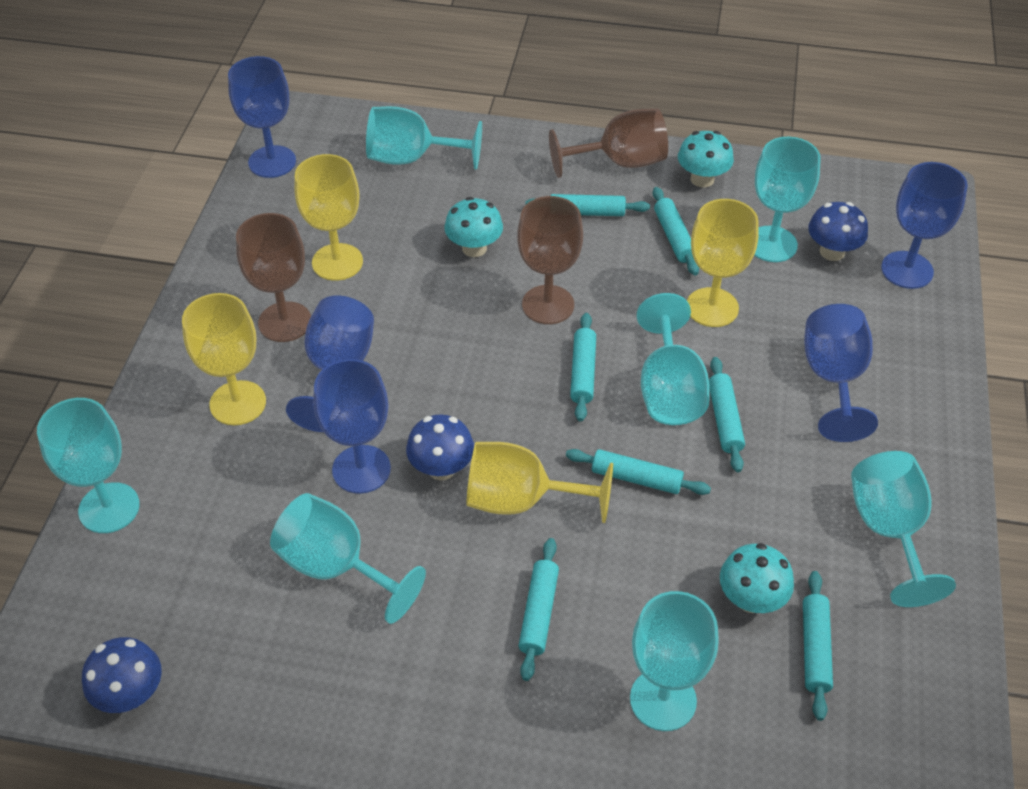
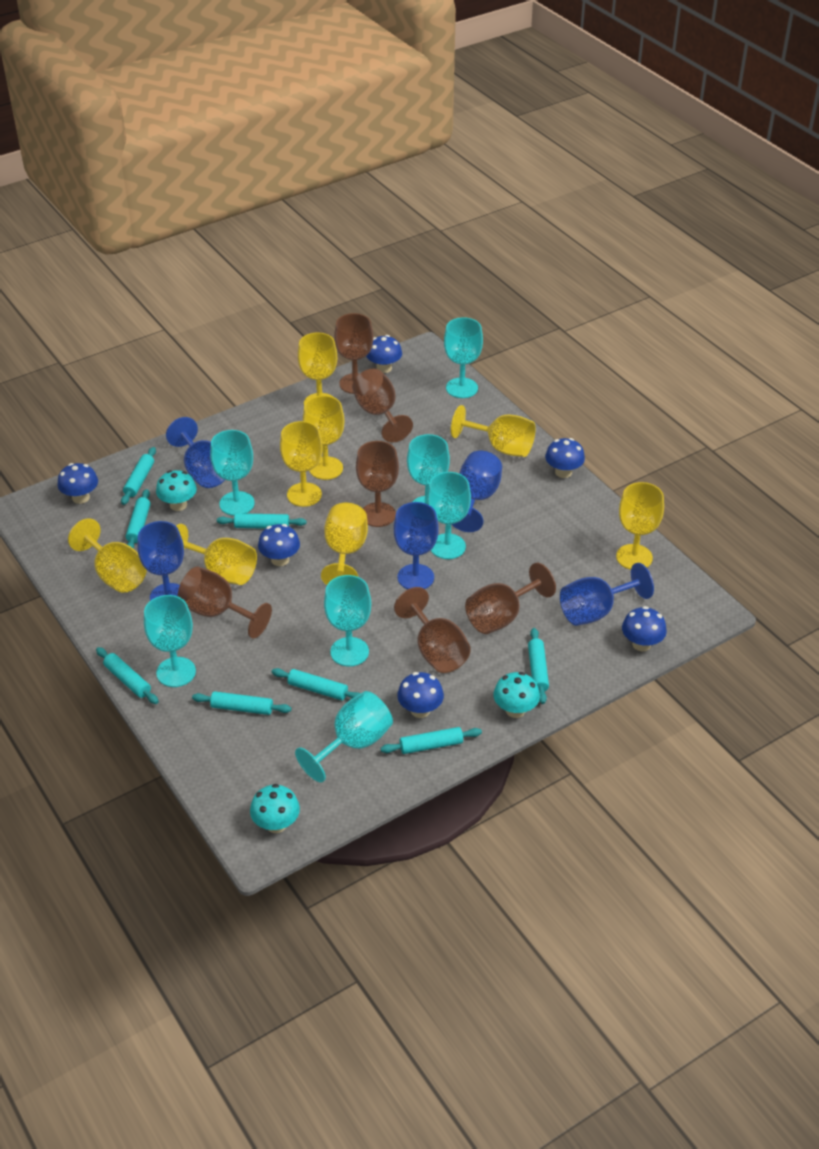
blue mushroom: 3 -> 6
brown goblet: 3 -> 6
turquoise rolling pin: 7 -> 8
yellow goblet: 4 -> 8

